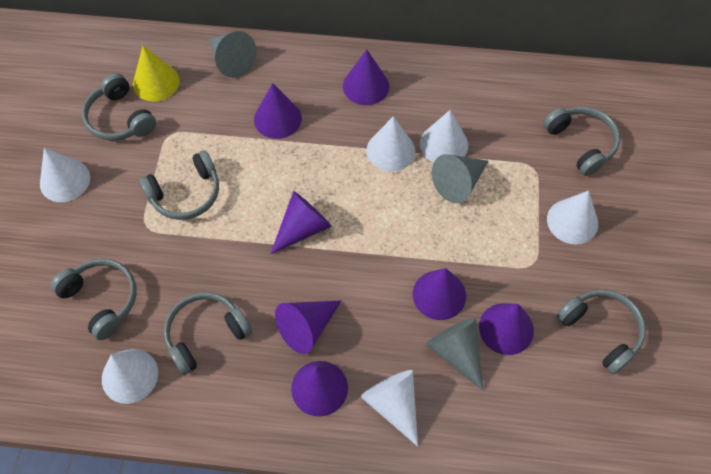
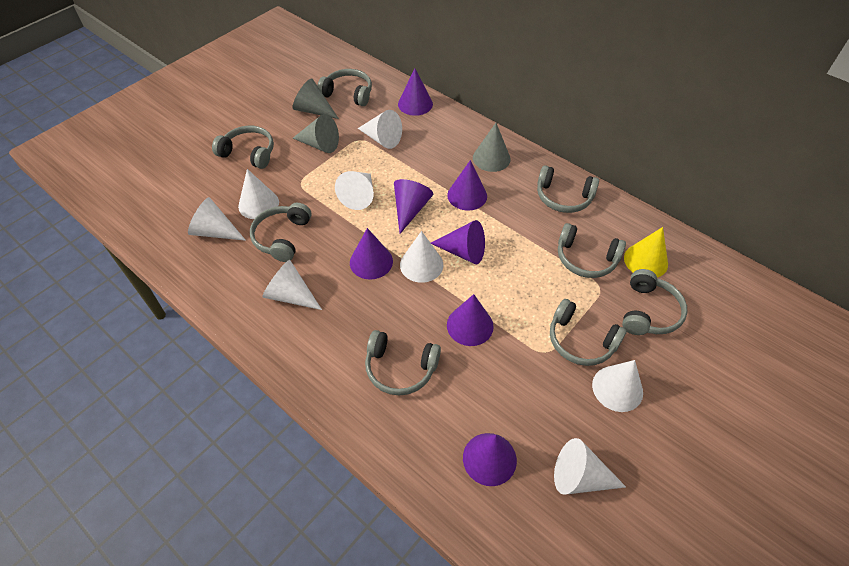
grey headphones: 6 -> 8
white cone: 6 -> 8

